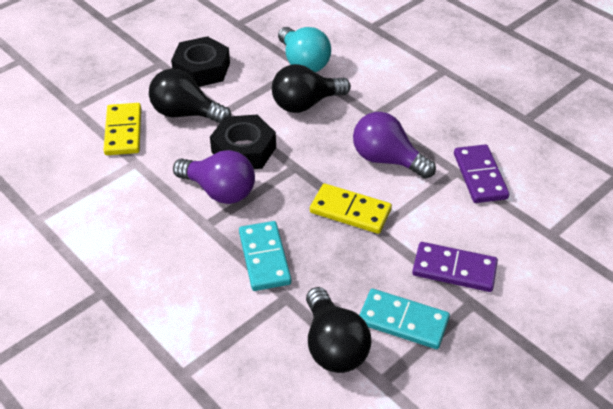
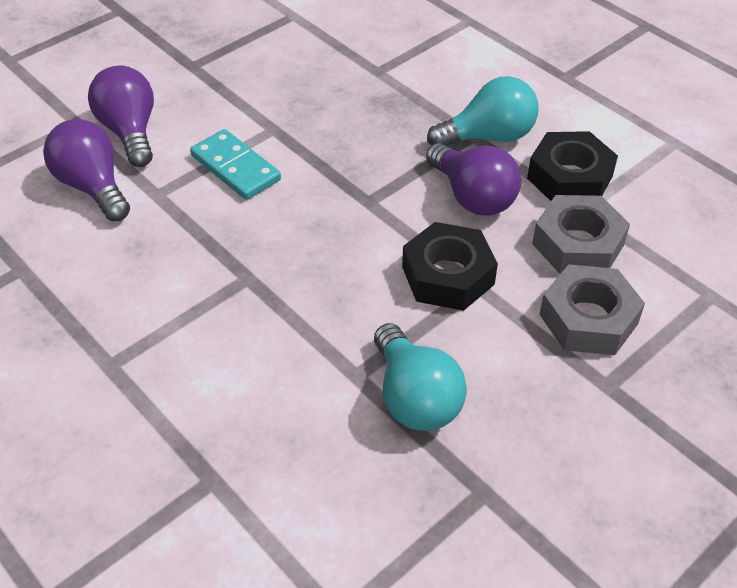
black light bulb: 3 -> 0
grey nut: 0 -> 2
purple domino: 2 -> 0
purple light bulb: 2 -> 3
turquoise domino: 2 -> 1
turquoise light bulb: 1 -> 2
yellow domino: 2 -> 0

